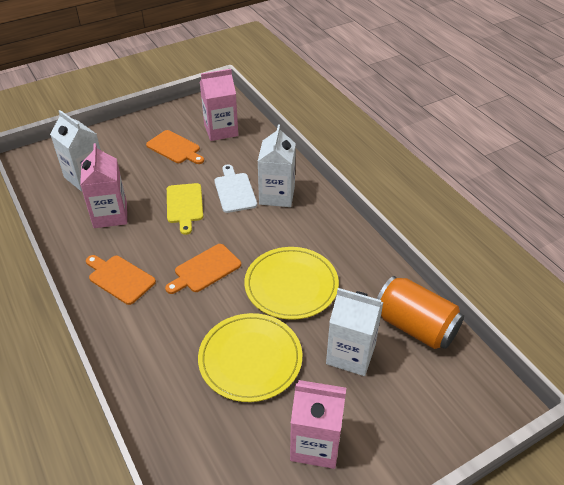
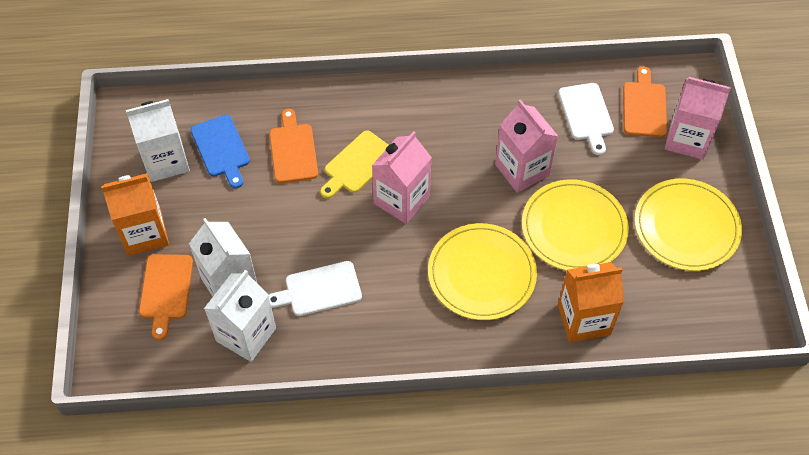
blue cutting board: 0 -> 1
orange can: 1 -> 0
orange carton: 0 -> 2
white cutting board: 1 -> 2
yellow plate: 2 -> 3

